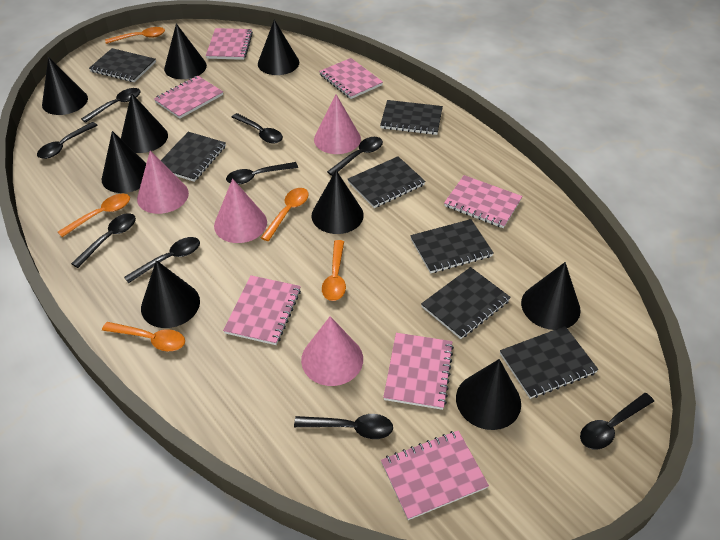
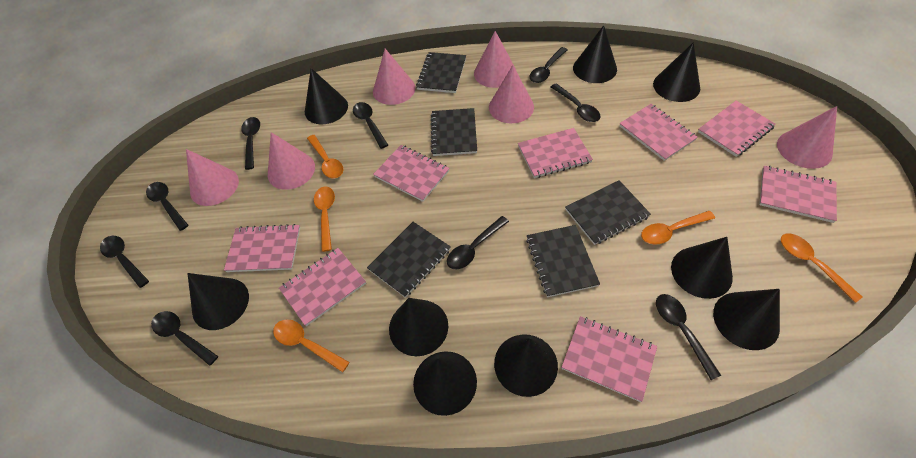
black notebook: 7 -> 5
pink cone: 4 -> 6
pink notebook: 7 -> 8

